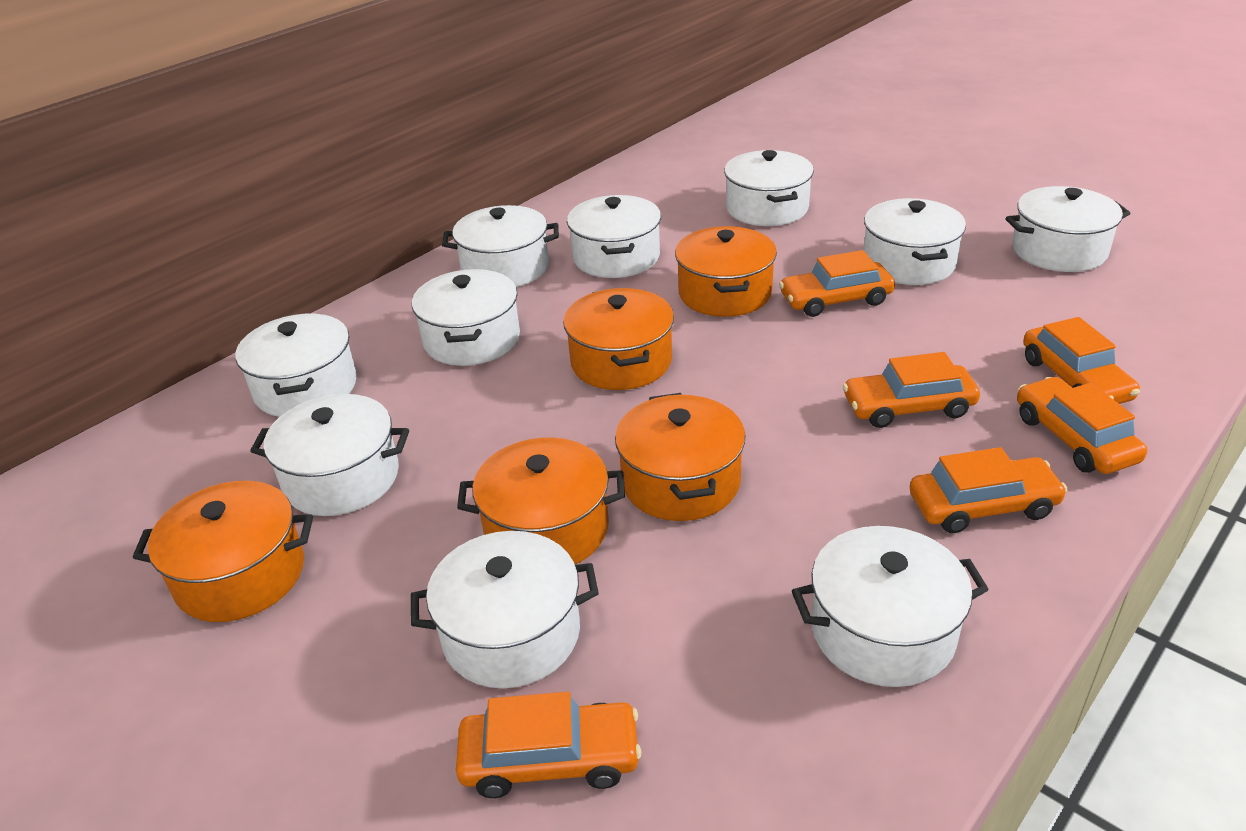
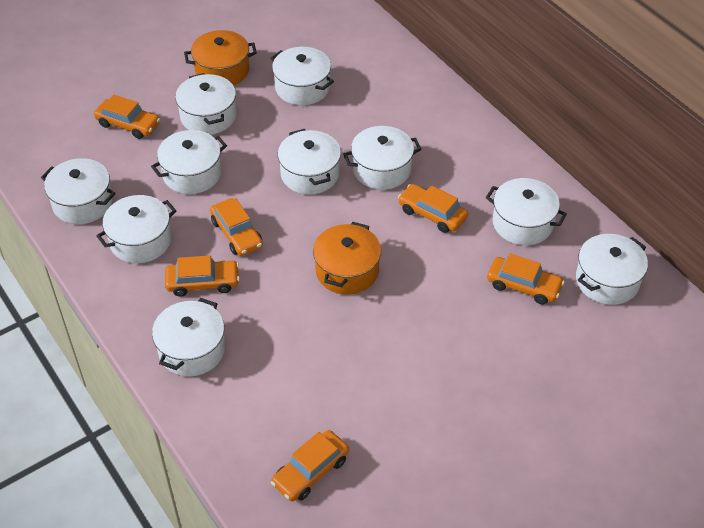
orange pot: 5 -> 2

